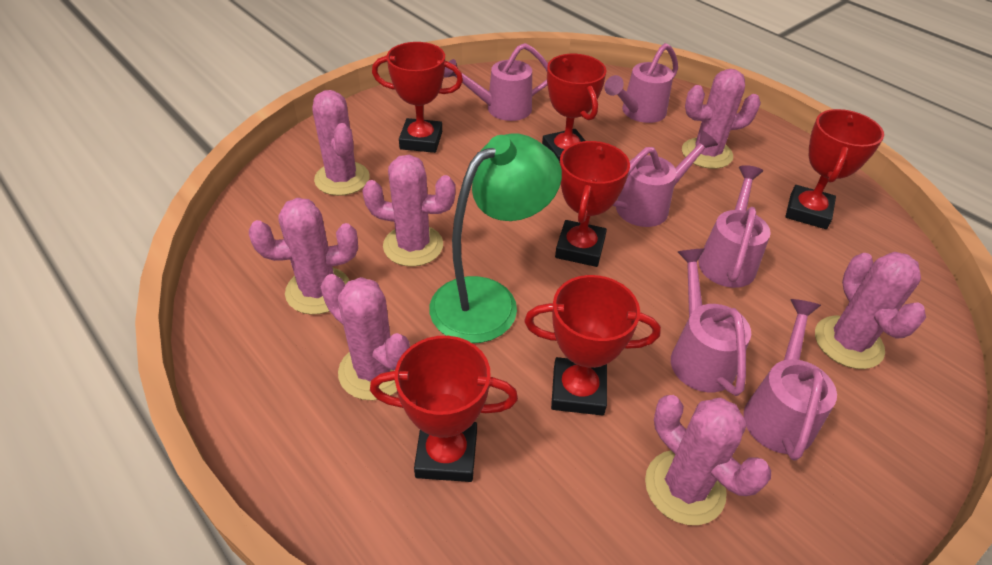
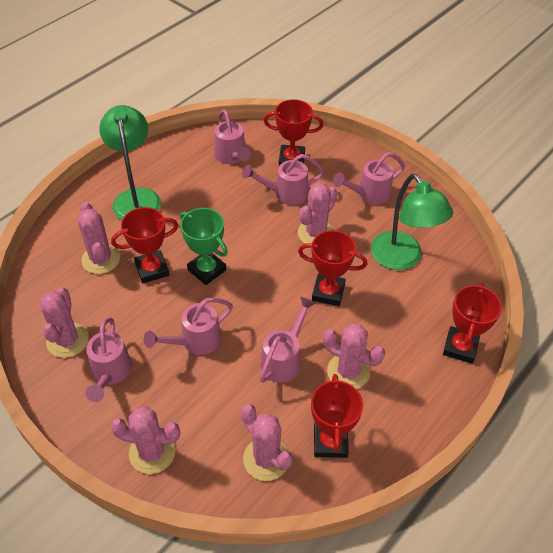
green lamp: 1 -> 2
green trophy: 0 -> 1
pink cactus: 7 -> 6
red trophy: 6 -> 5

